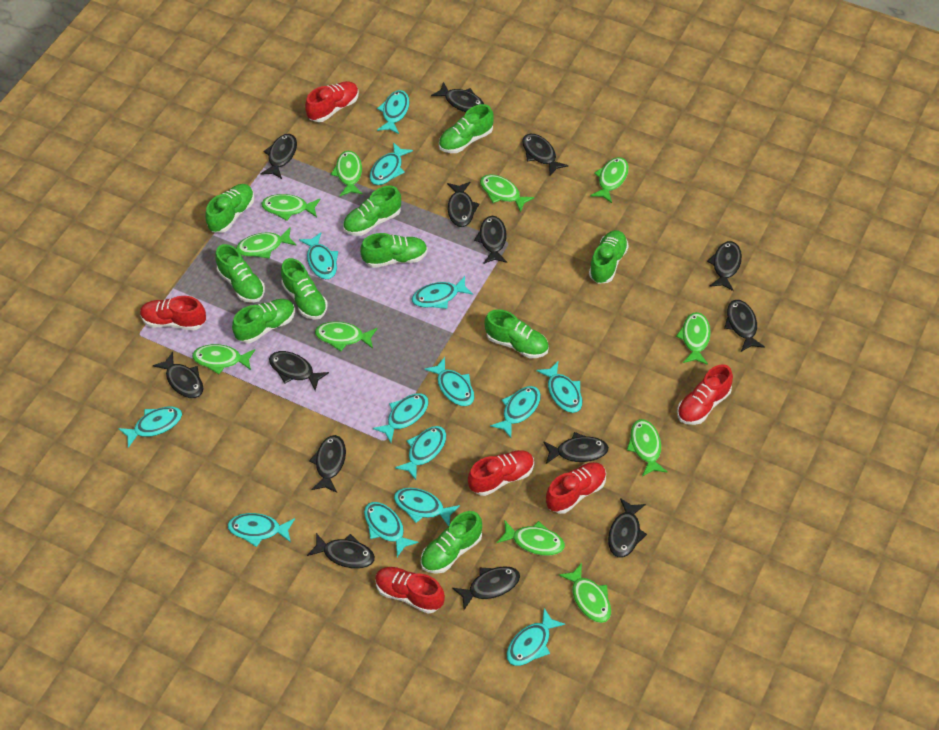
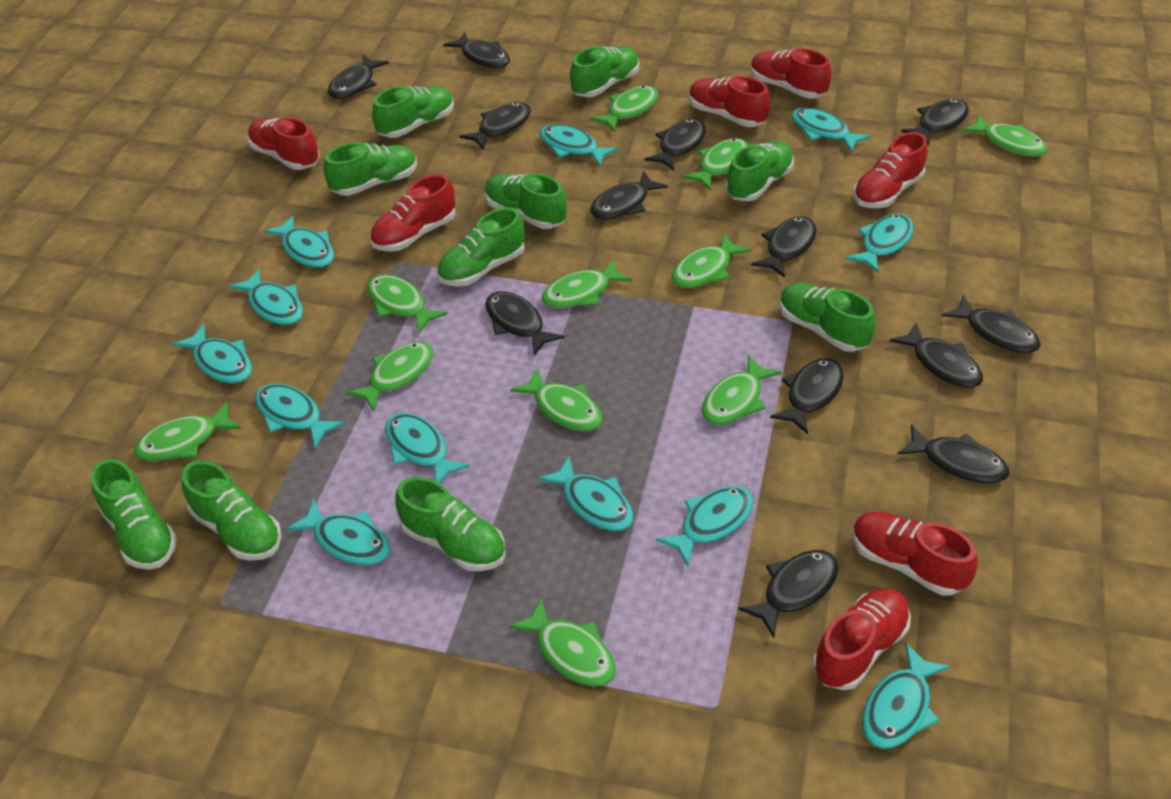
black fish: 14 -> 13
red shoe: 6 -> 7
turquoise fish: 14 -> 12

